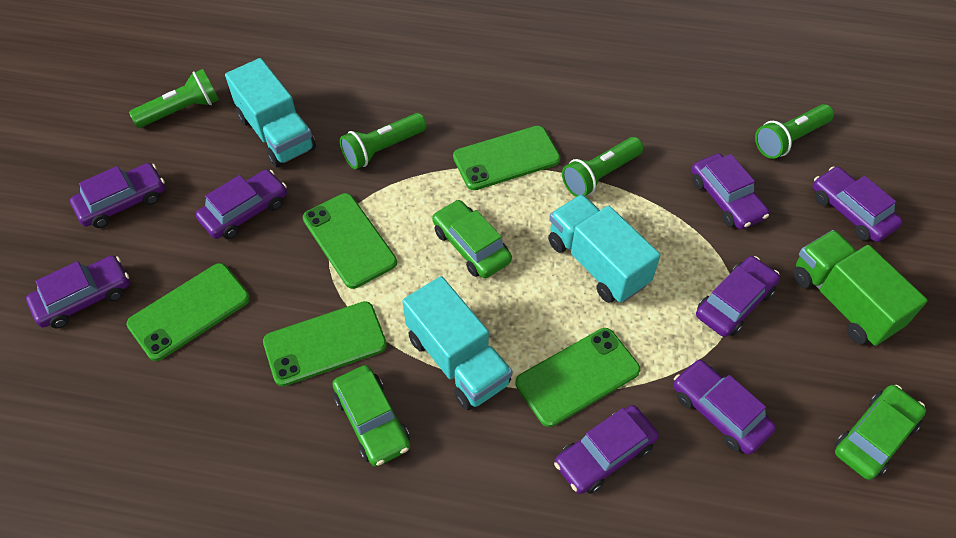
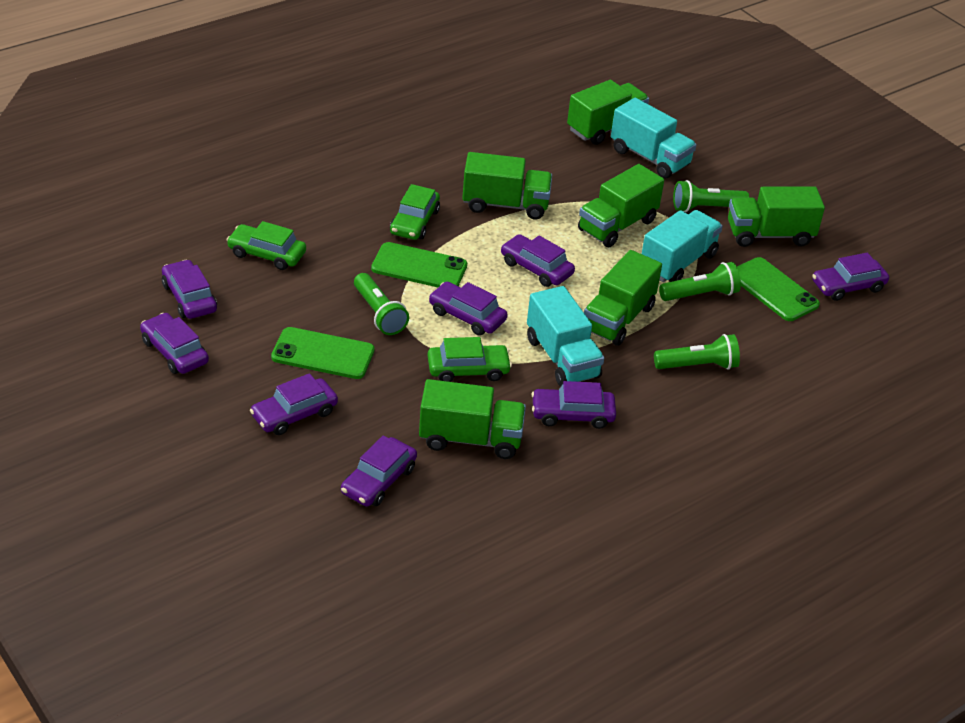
green phone: 5 -> 3
green truck: 1 -> 6

